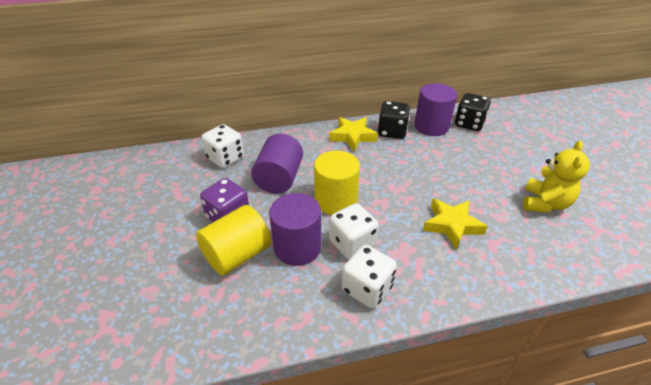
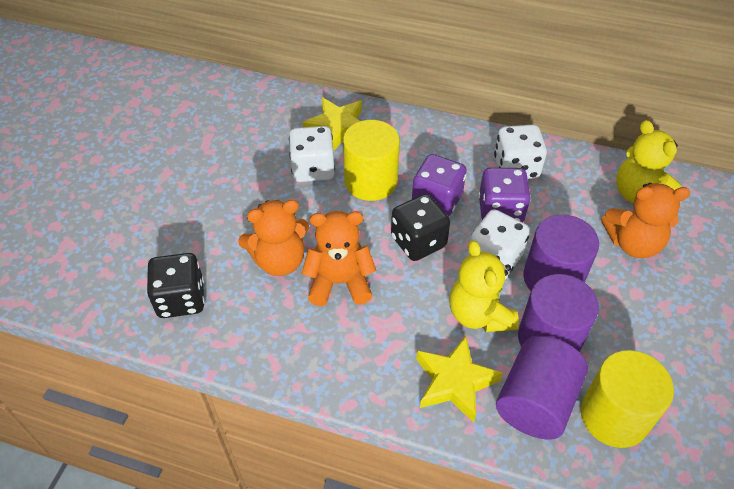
orange teddy bear: 0 -> 3
purple dice: 1 -> 2
yellow teddy bear: 1 -> 2

